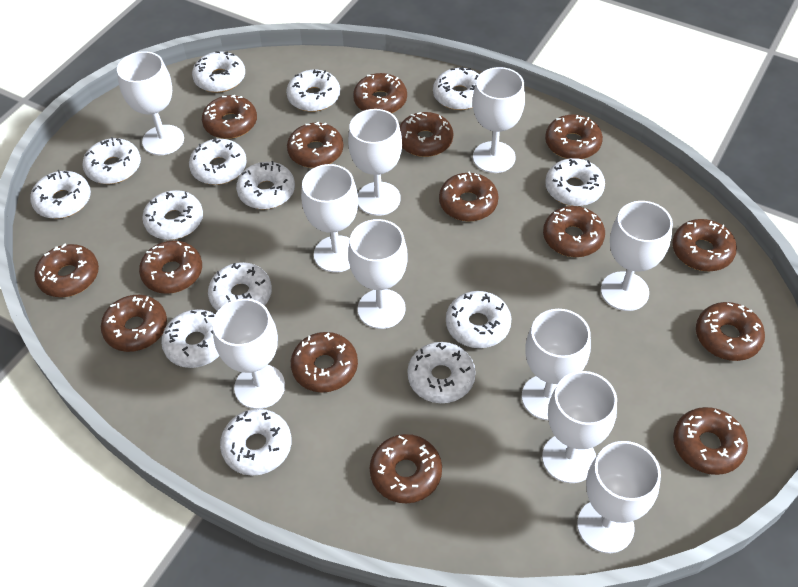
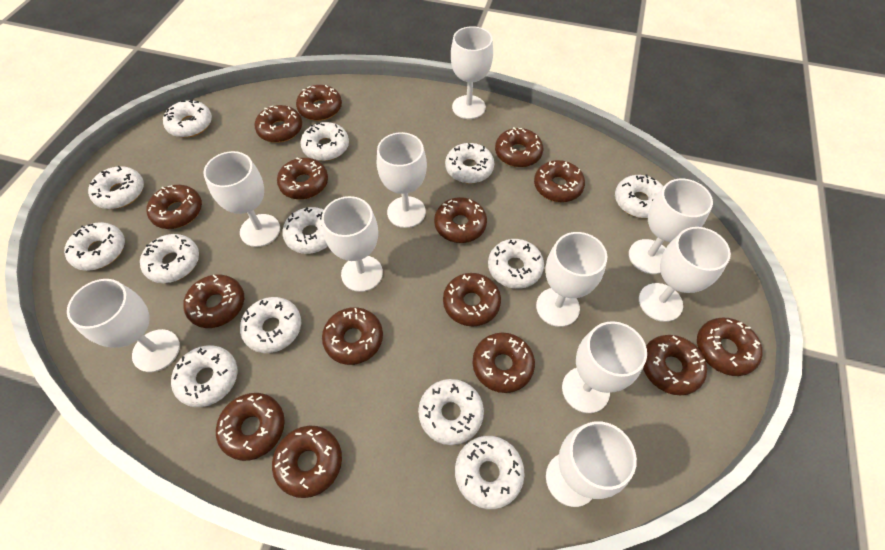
white donut: 14 -> 13

